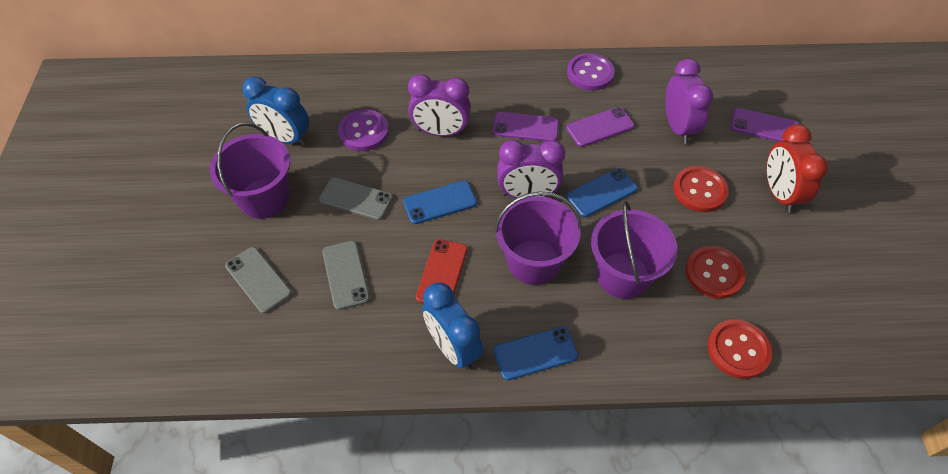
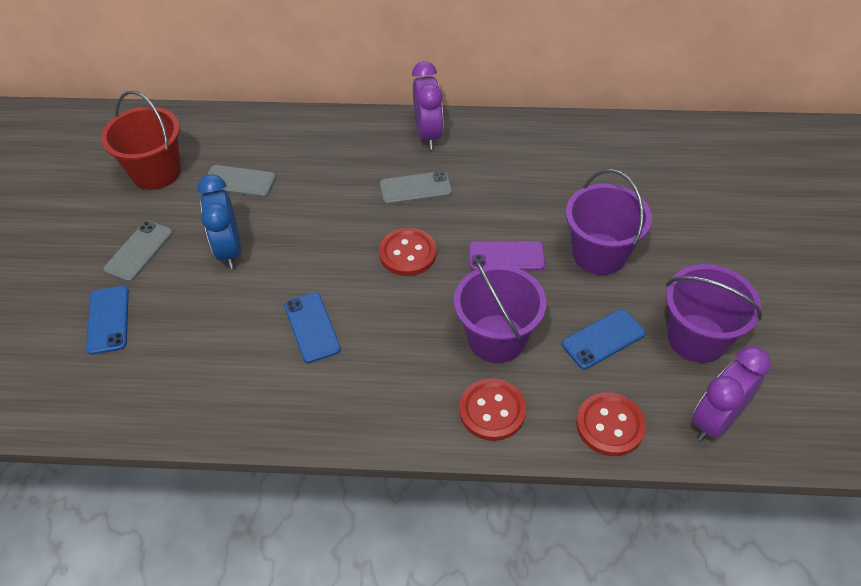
blue clock: 2 -> 1
purple button: 2 -> 0
purple clock: 3 -> 2
purple phone: 3 -> 1
red bucket: 0 -> 1
red clock: 1 -> 0
red phone: 1 -> 0

